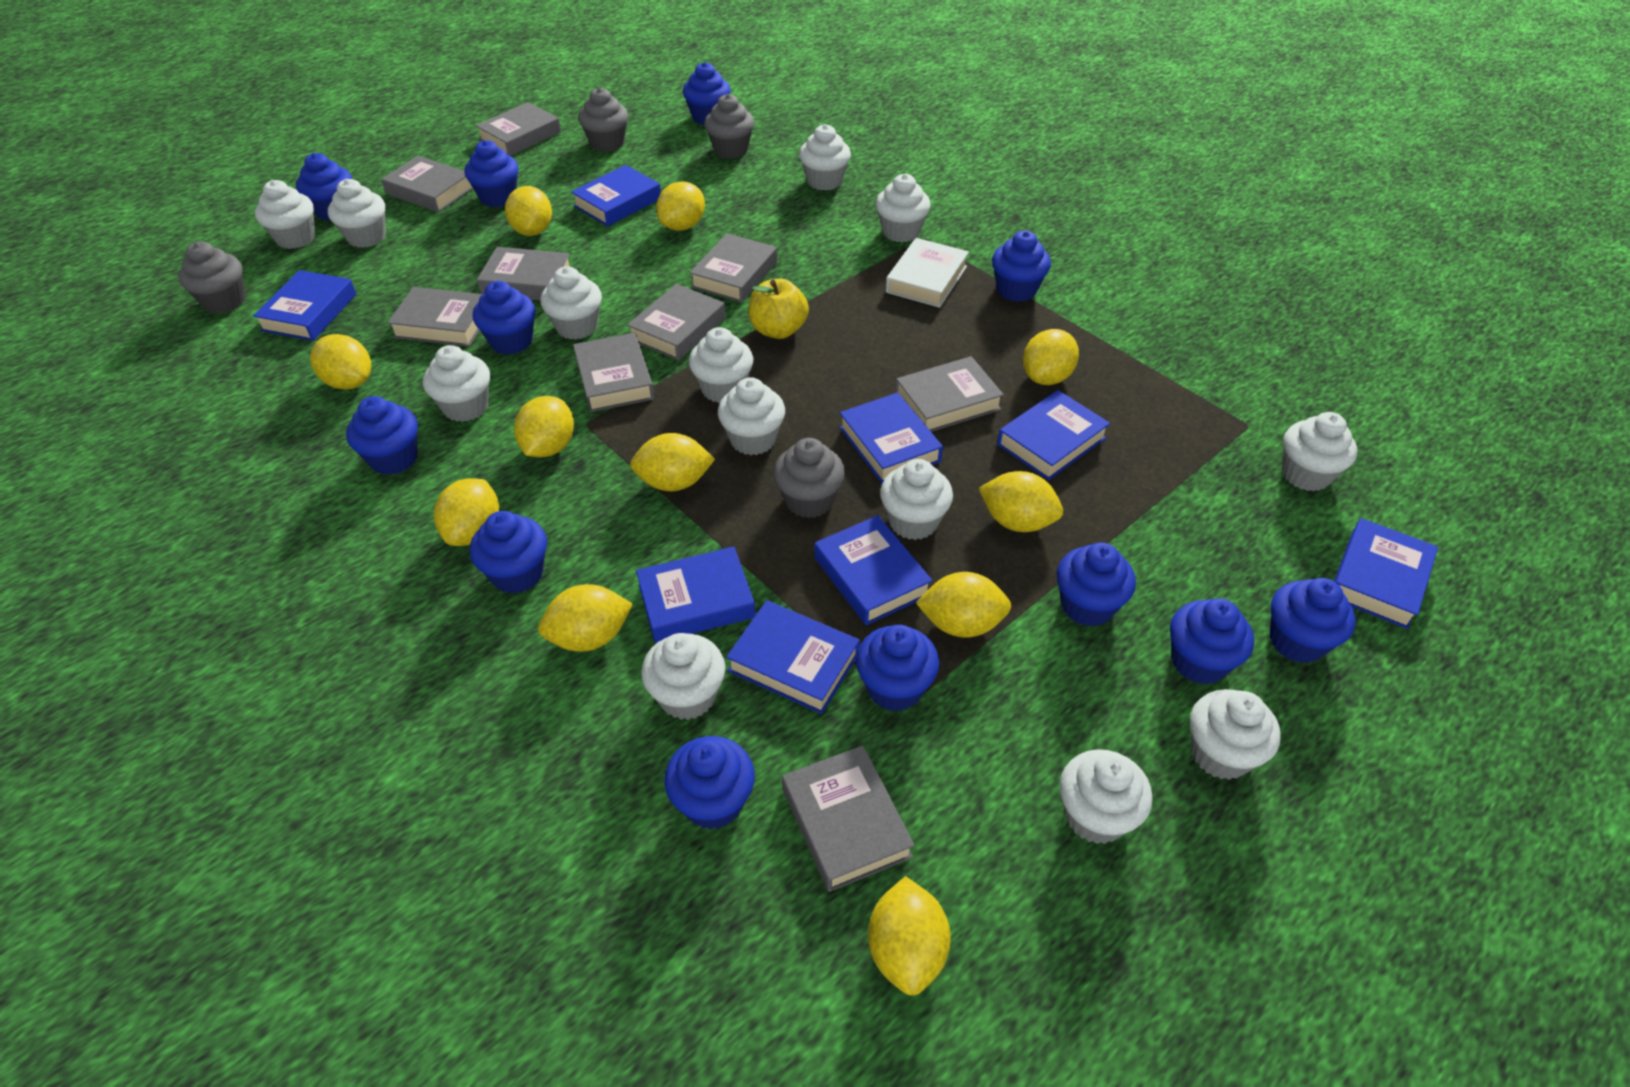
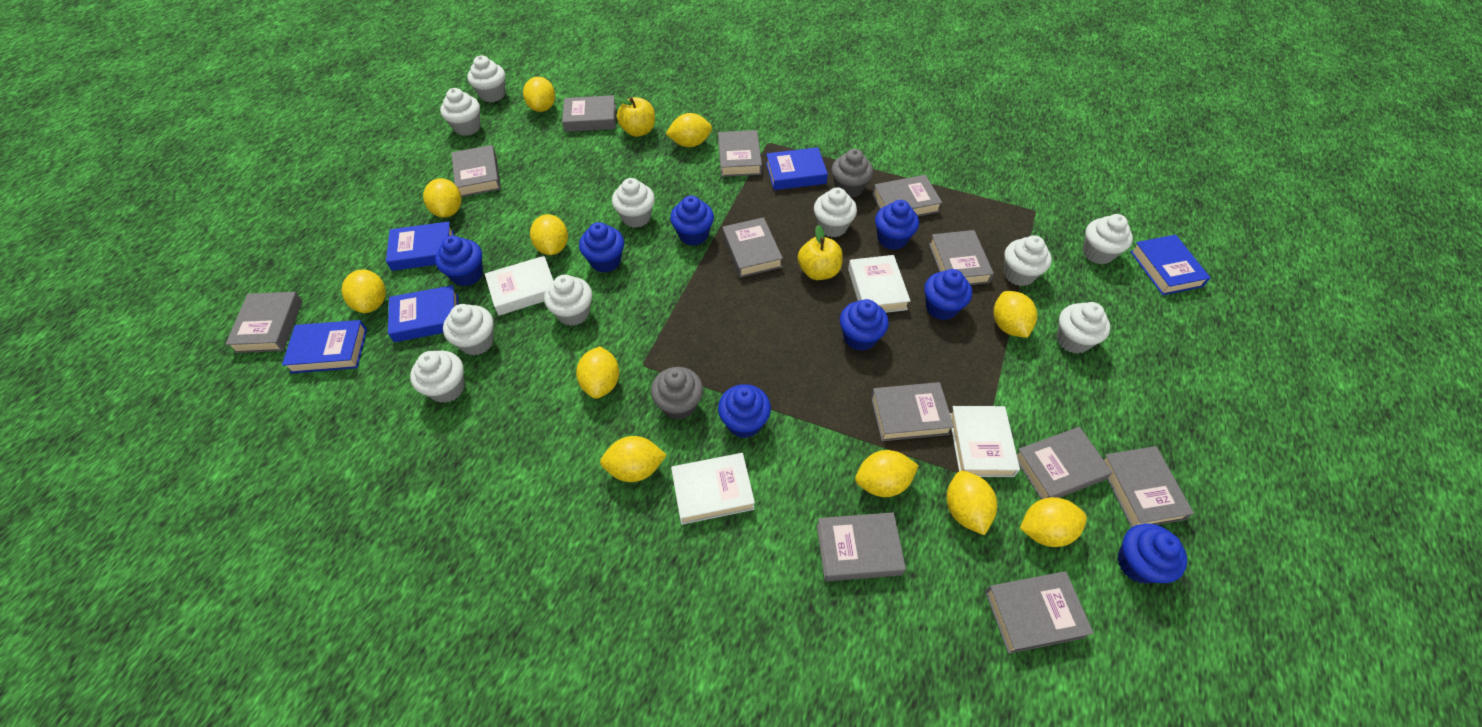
blue book: 8 -> 5
blue cupcake: 12 -> 8
grey book: 9 -> 12
grey cupcake: 4 -> 2
white book: 1 -> 4
white cupcake: 13 -> 10
yellow apple: 1 -> 2

